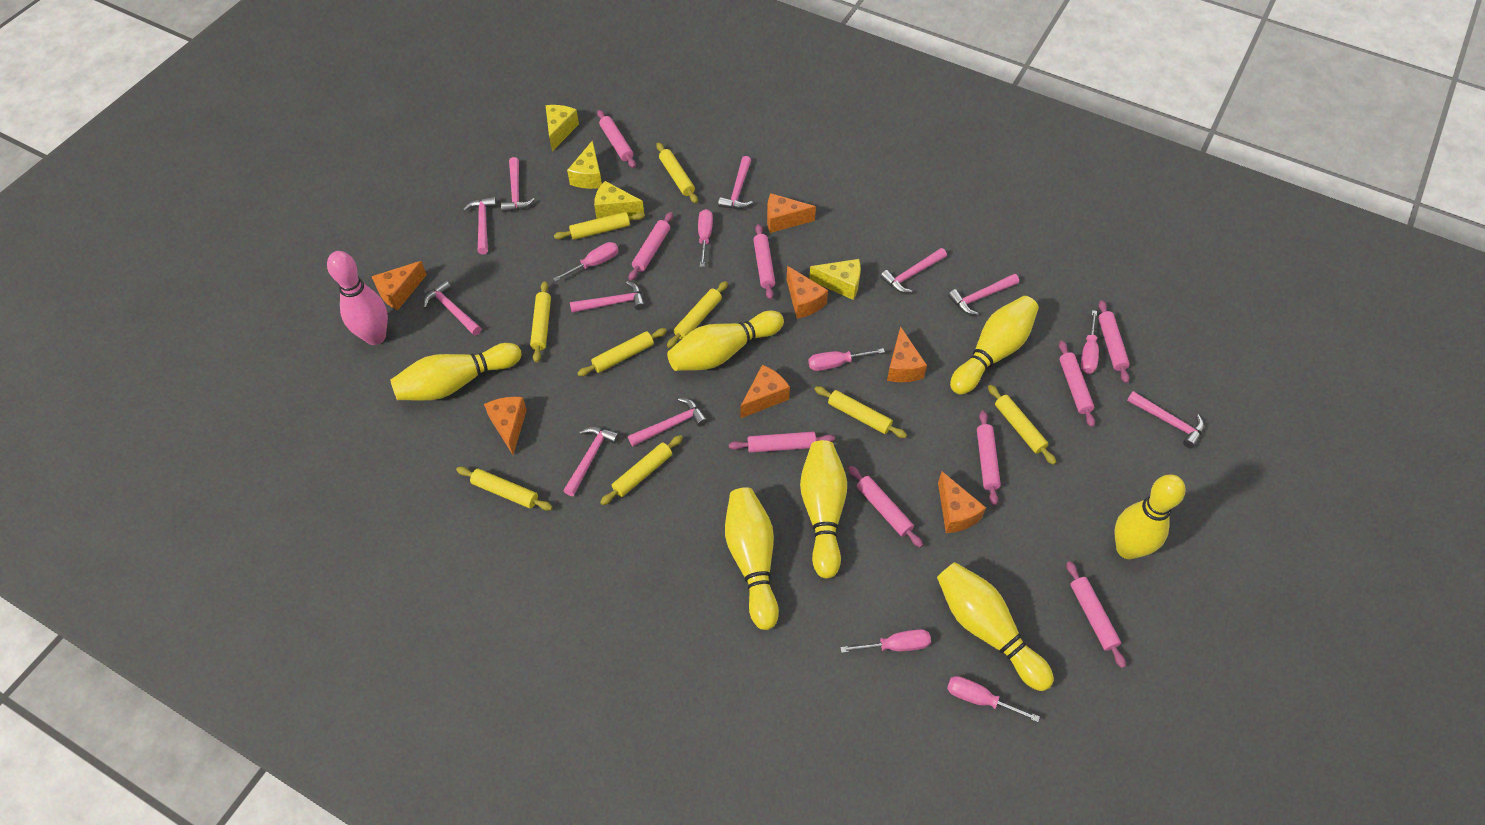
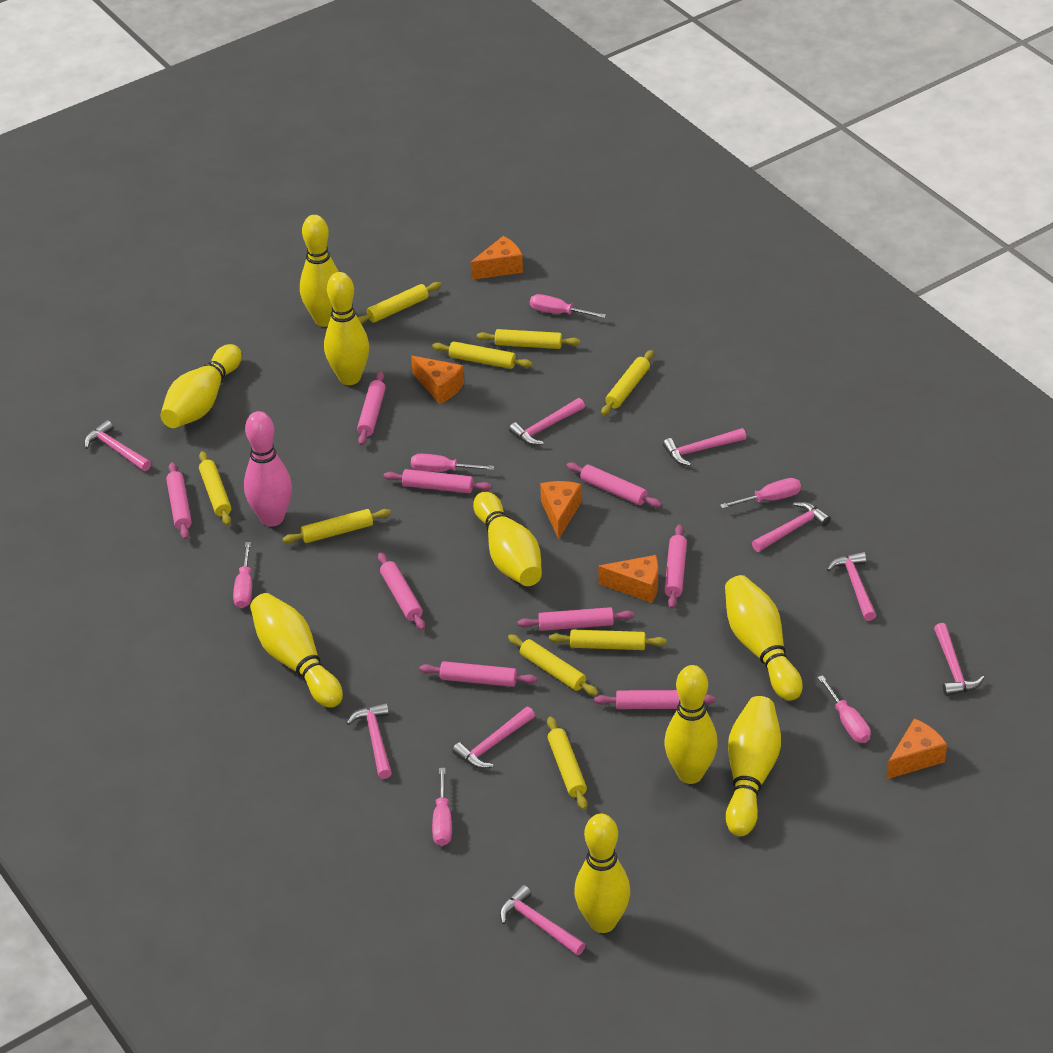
orange cheese: 7 -> 5
pink hammer: 10 -> 9
yellow bowling pin: 7 -> 9
yellow cheese: 4 -> 0

